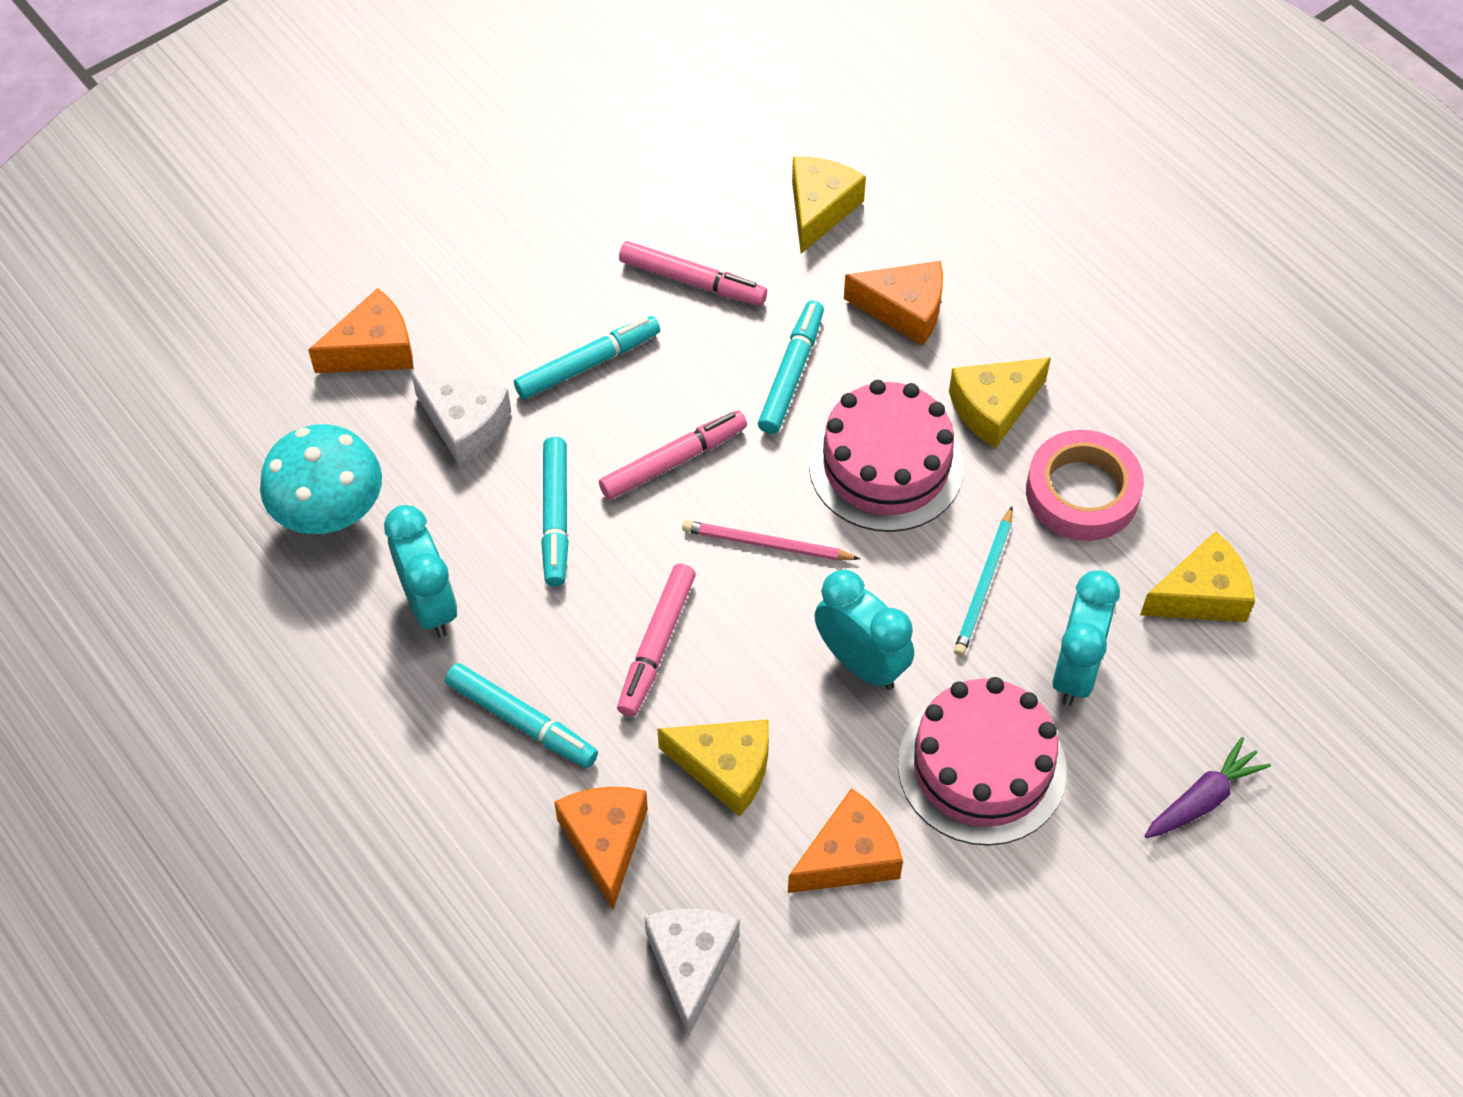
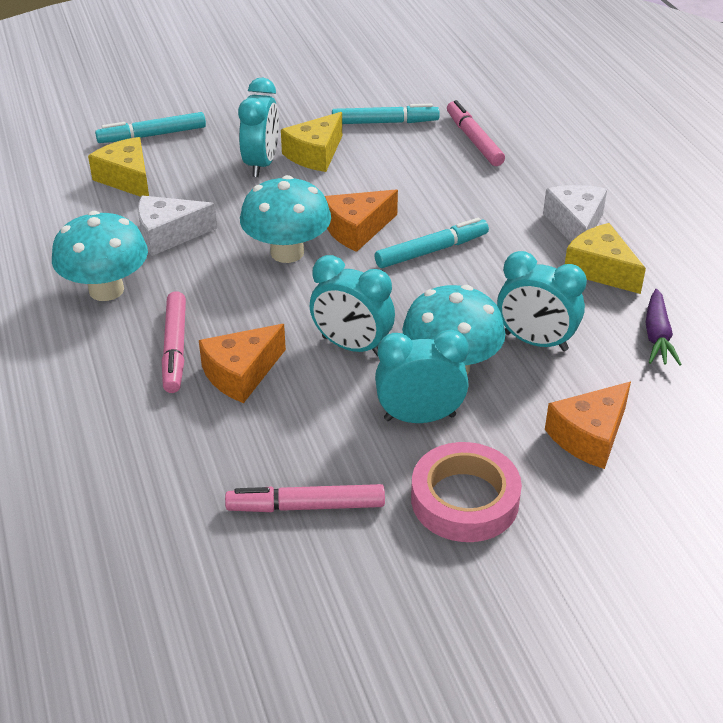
orange cheese: 4 -> 3
pink cake: 2 -> 0
pink pencil: 1 -> 0
turquoise clock: 3 -> 4
turquoise marker: 4 -> 3
turquoise mushroom: 1 -> 3
turquoise pencil: 1 -> 0
yellow cheese: 4 -> 3

